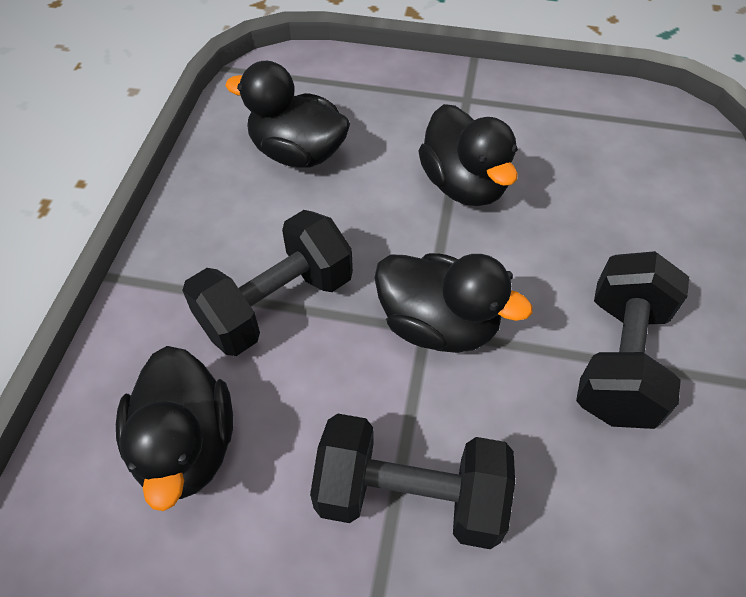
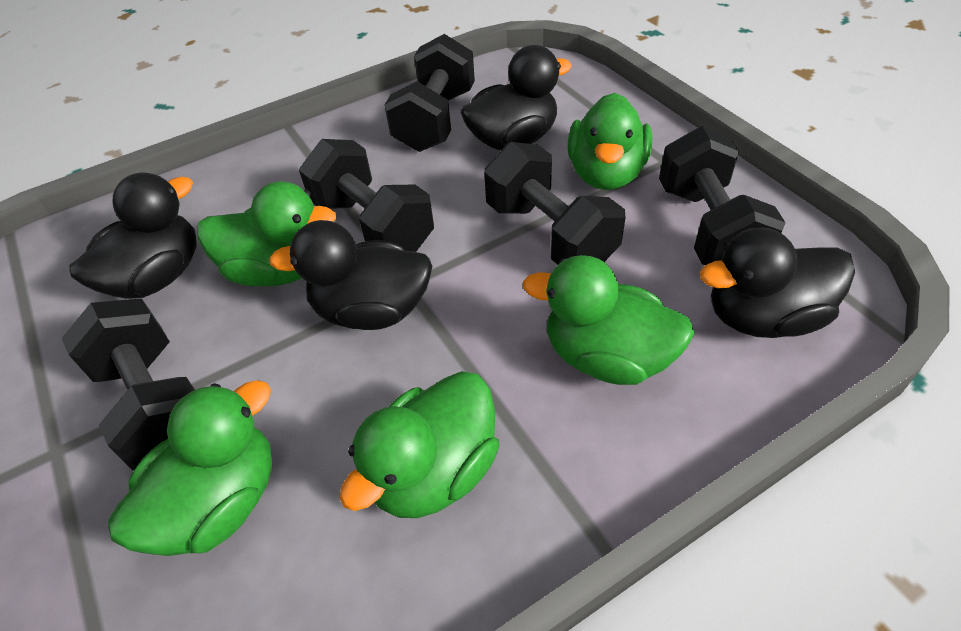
black dumbbell: 3 -> 5
green duck: 0 -> 5

